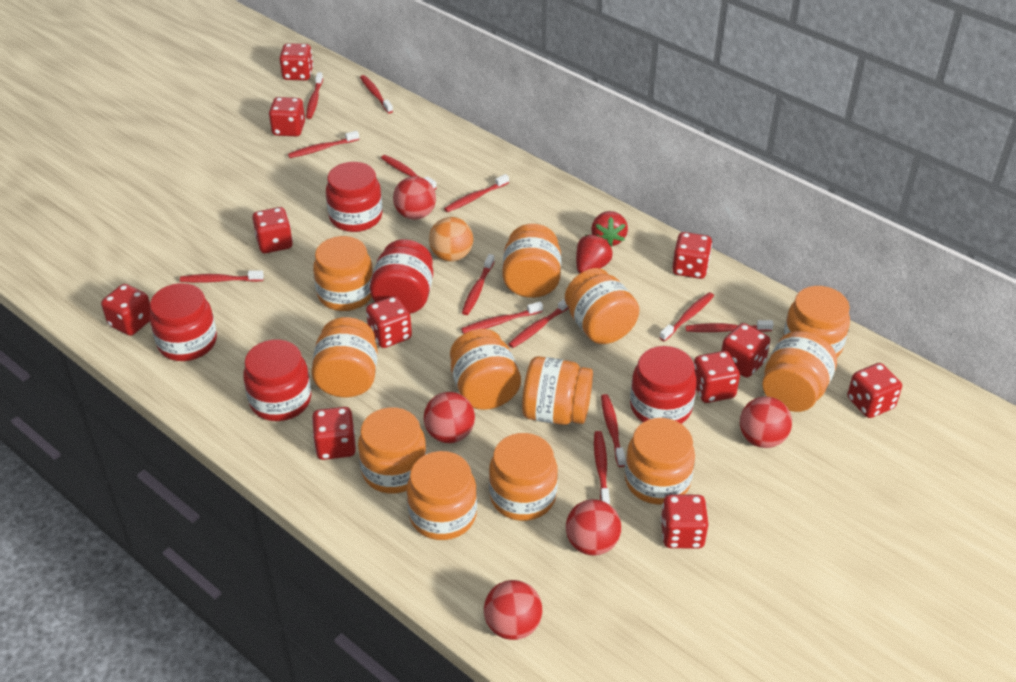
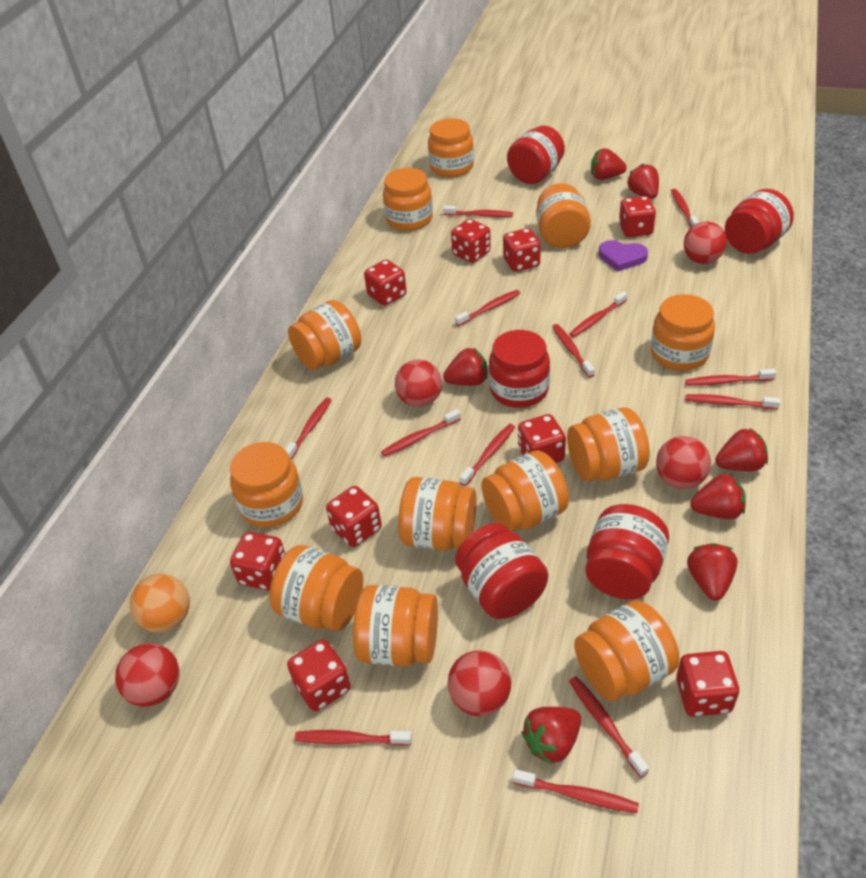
purple heart: 0 -> 1
red dice: 11 -> 9
red strawberry: 2 -> 7

